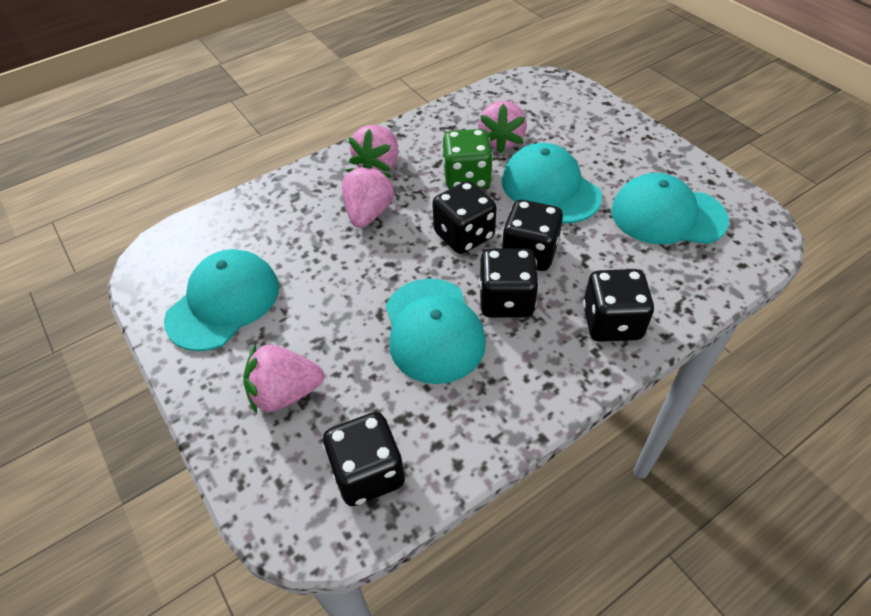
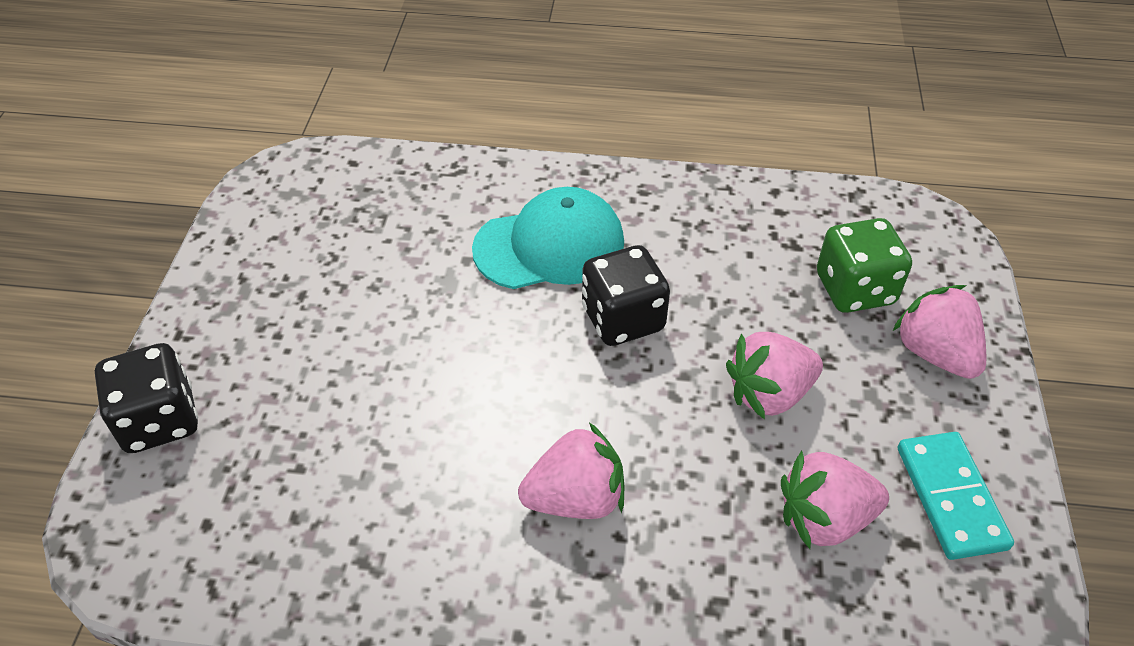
black dice: 5 -> 2
turquoise cap: 4 -> 1
turquoise domino: 0 -> 1

